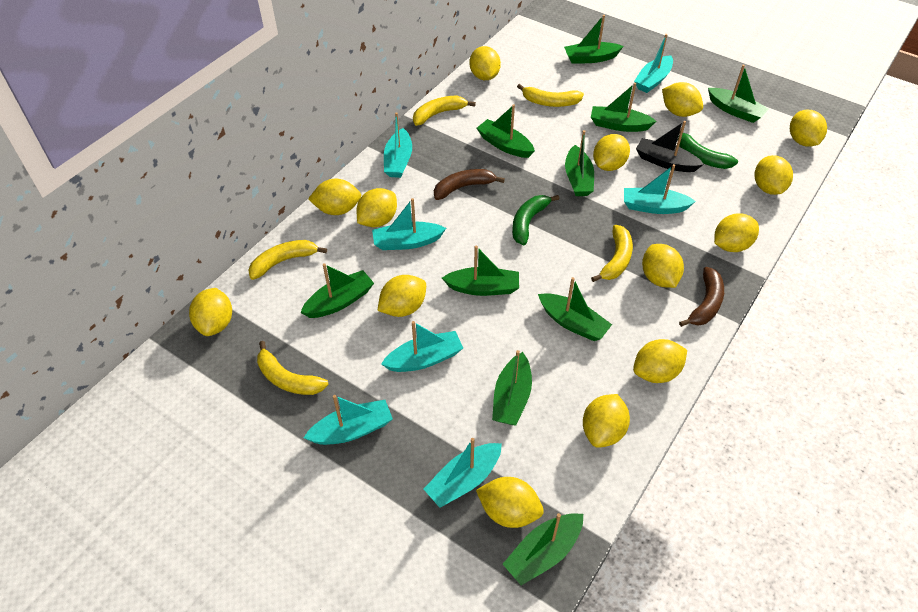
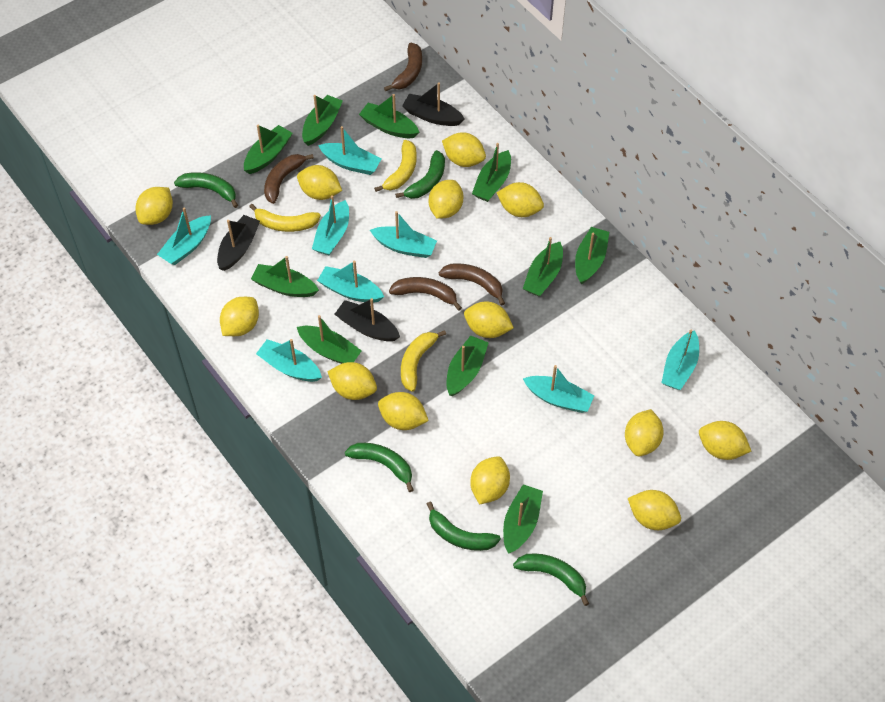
black boat: 1 -> 3
brown banana: 2 -> 4
green banana: 2 -> 5
turquoise boat: 7 -> 8
yellow banana: 5 -> 3
yellow lemon: 14 -> 13

